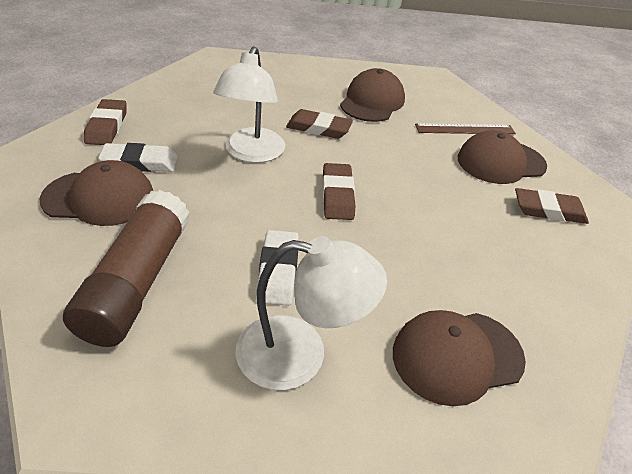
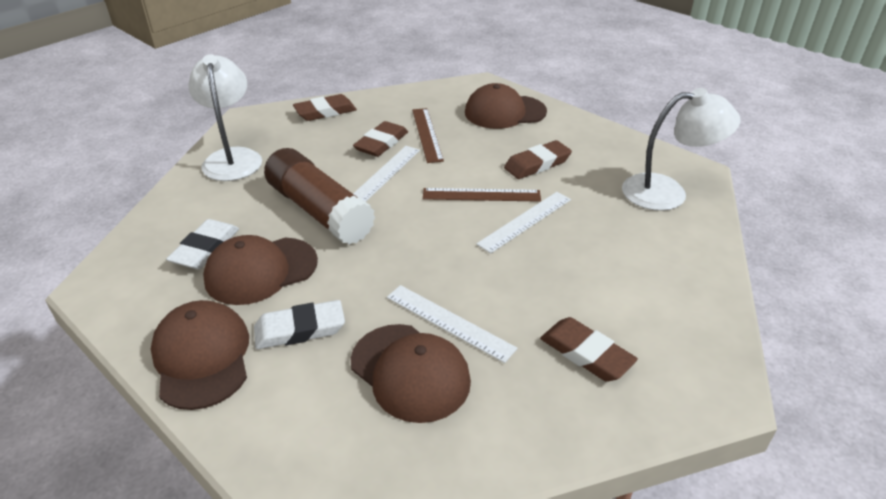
brown ruler: 1 -> 2
white ruler: 0 -> 3

